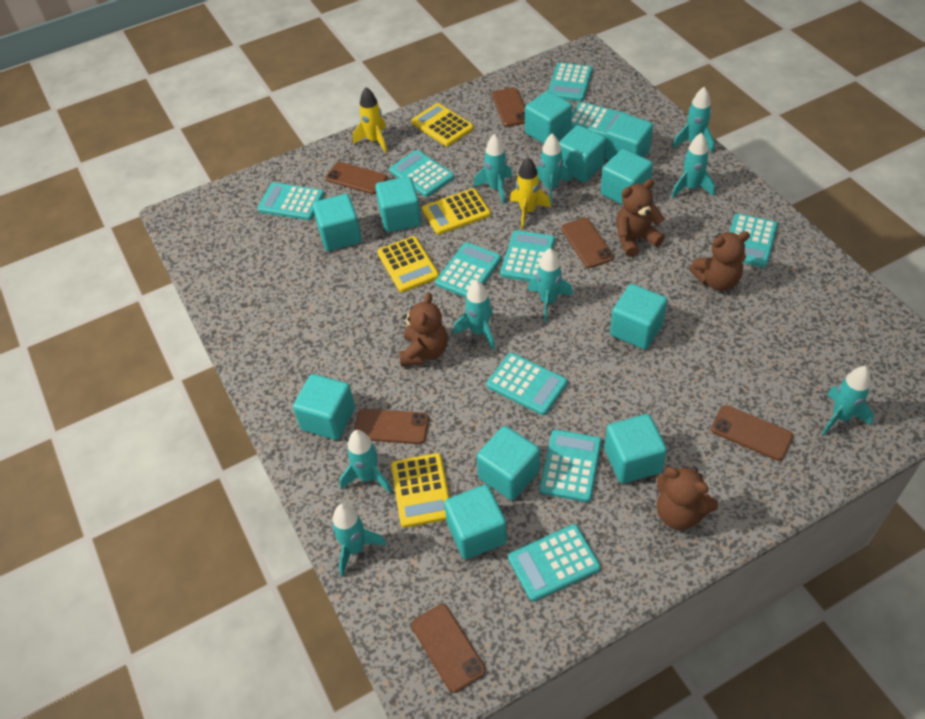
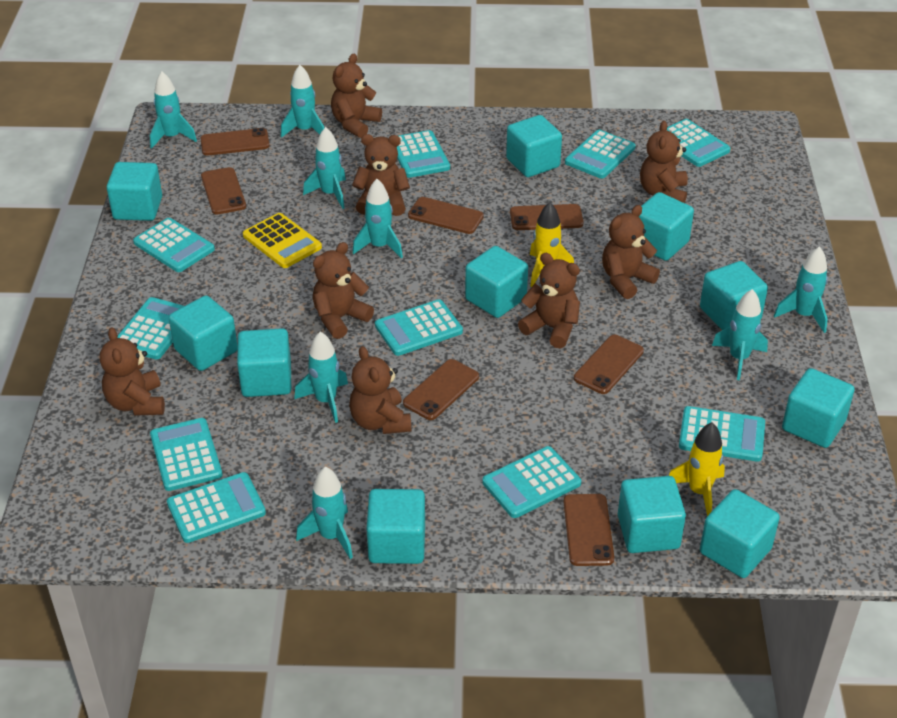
brown phone: 6 -> 7
brown teddy bear: 4 -> 8
turquoise rocket: 9 -> 8
yellow calculator: 4 -> 1

